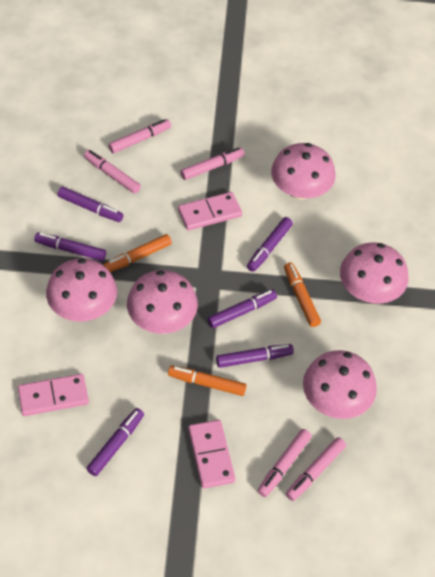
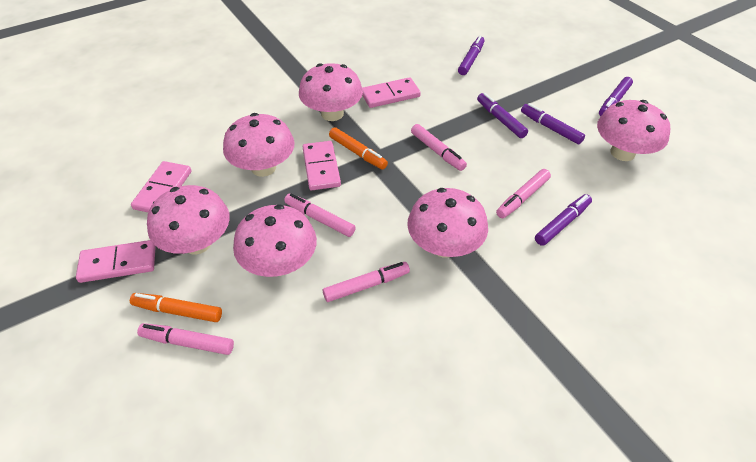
orange marker: 3 -> 2
pink domino: 3 -> 4
pink mushroom: 5 -> 6
purple marker: 6 -> 5

